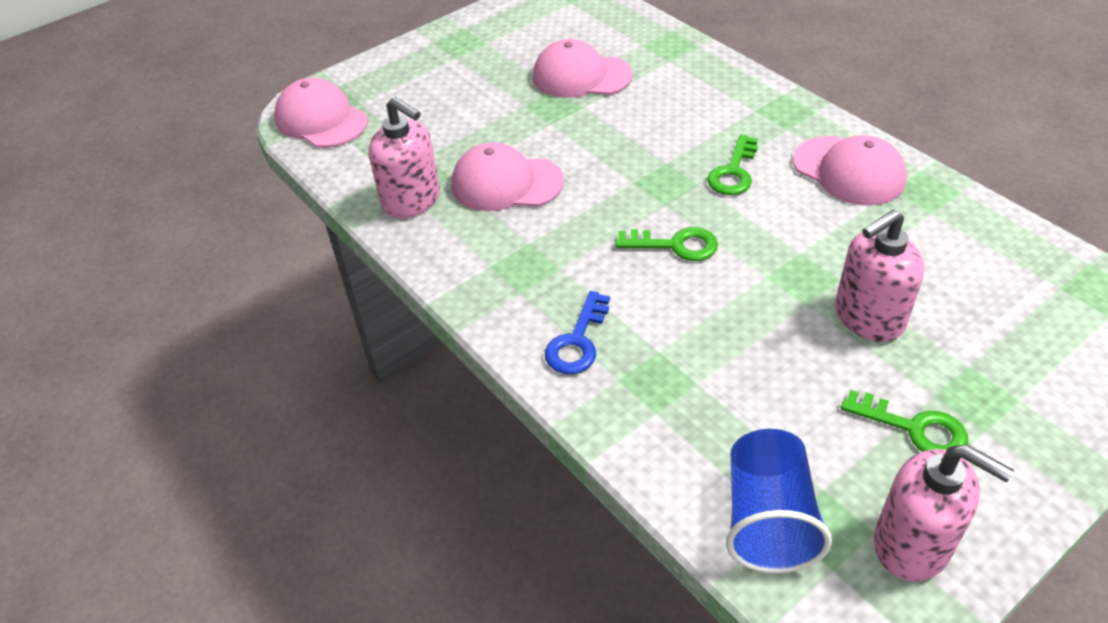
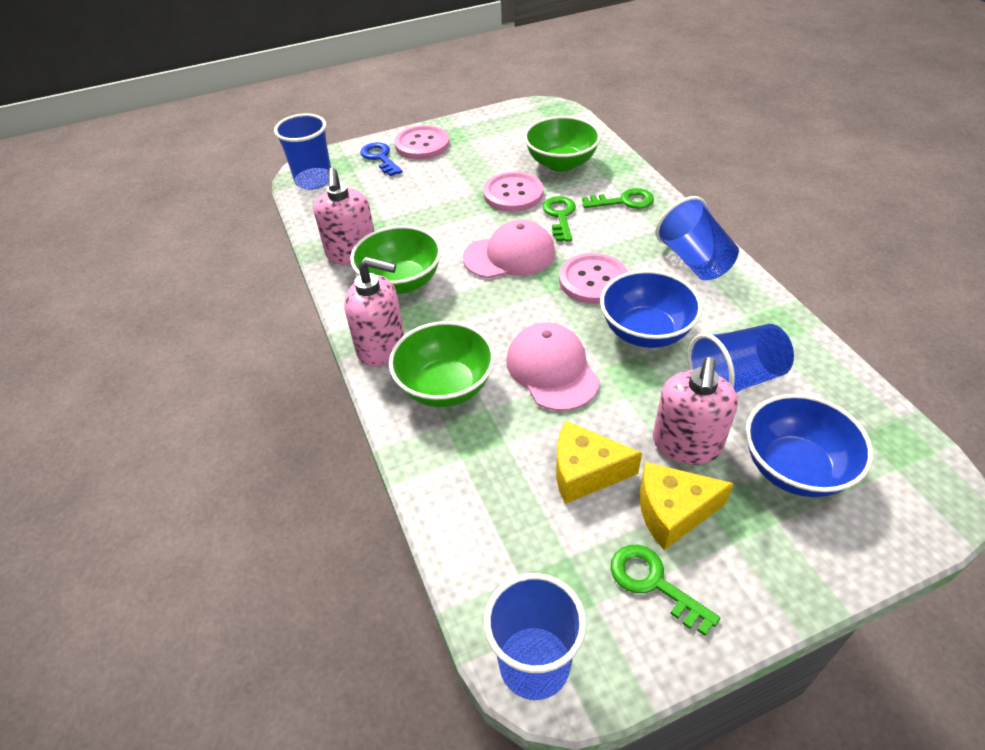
blue bowl: 0 -> 2
blue cup: 1 -> 4
green bowl: 0 -> 3
pink button: 0 -> 3
pink cap: 4 -> 2
yellow cheese: 0 -> 2

